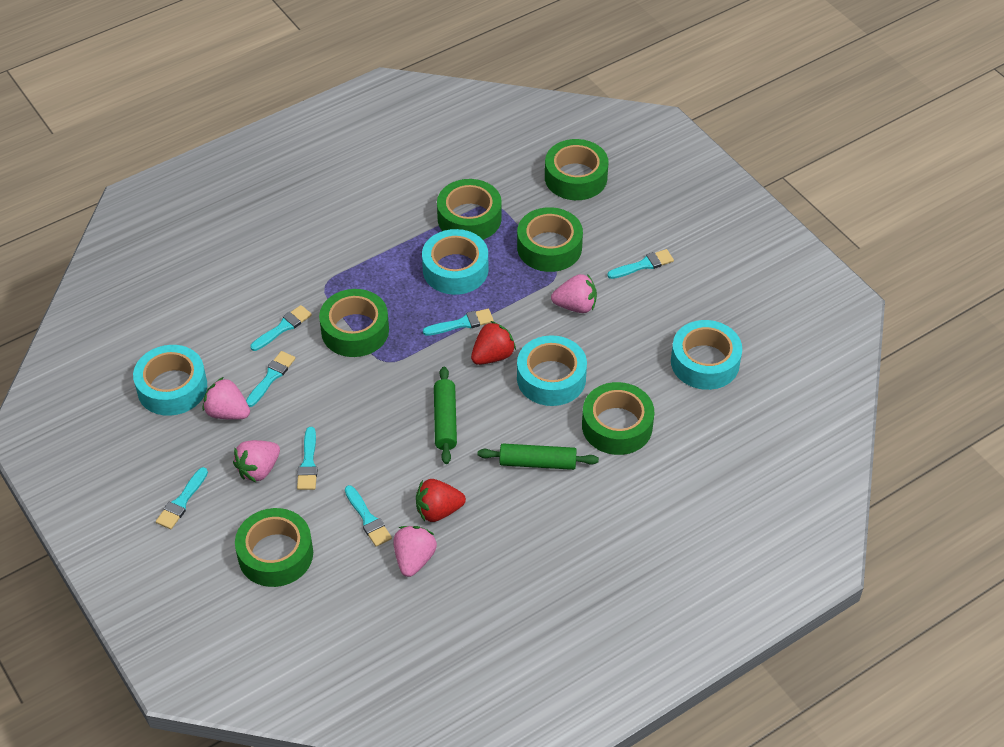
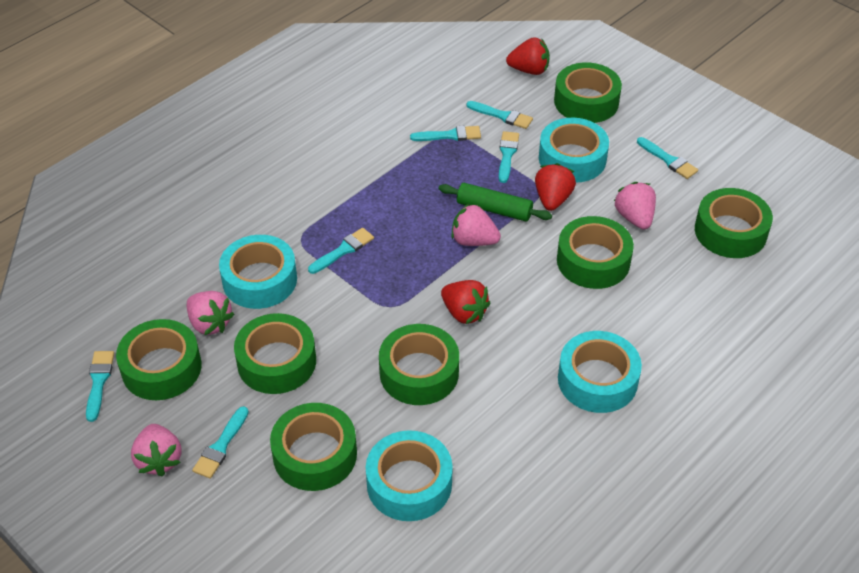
green rolling pin: 2 -> 1
green tape: 6 -> 7
red strawberry: 2 -> 3

